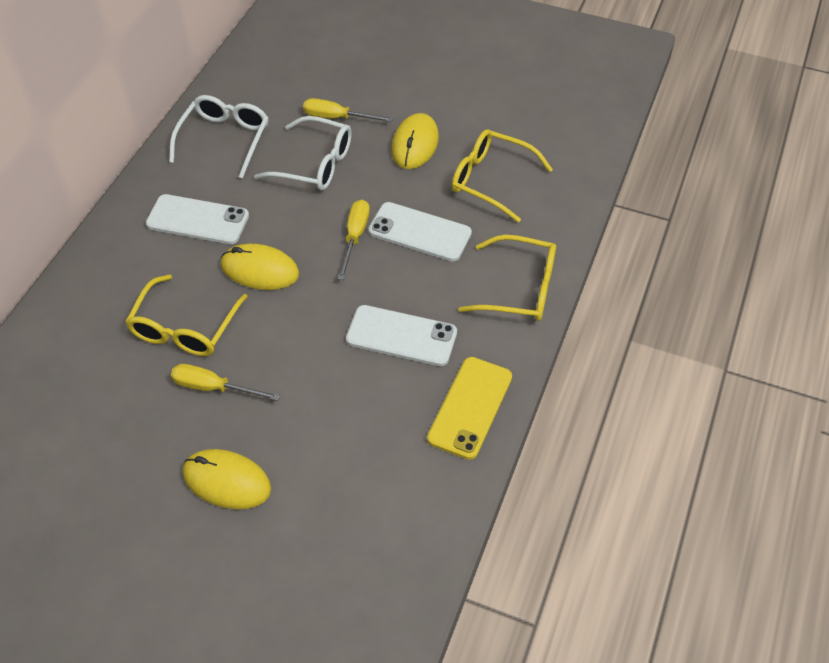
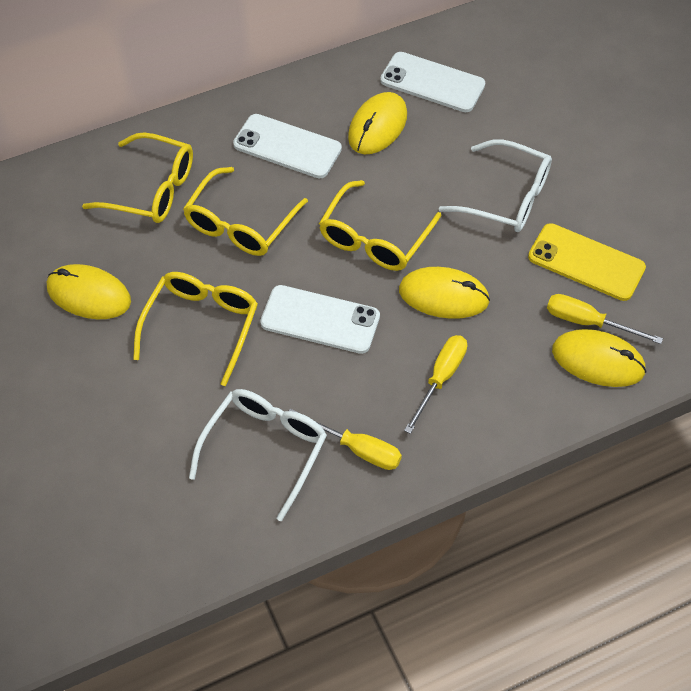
yellow glasses: 3 -> 4
yellow mouse: 3 -> 4

